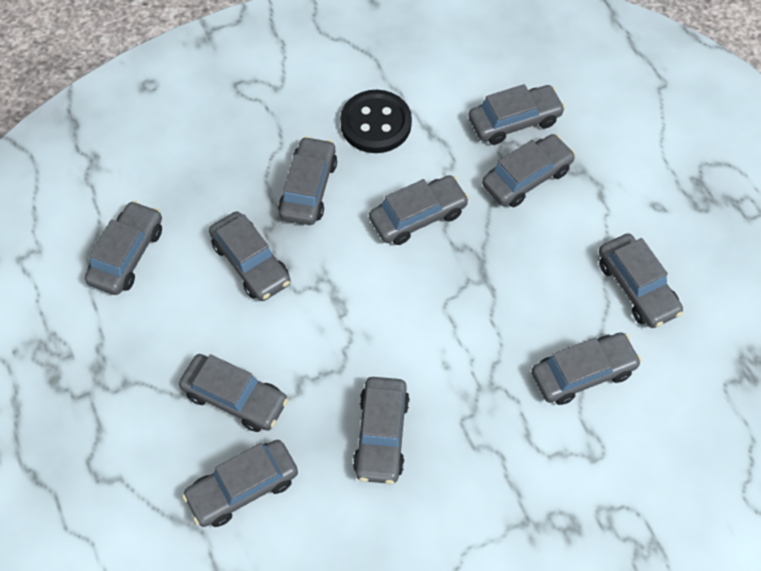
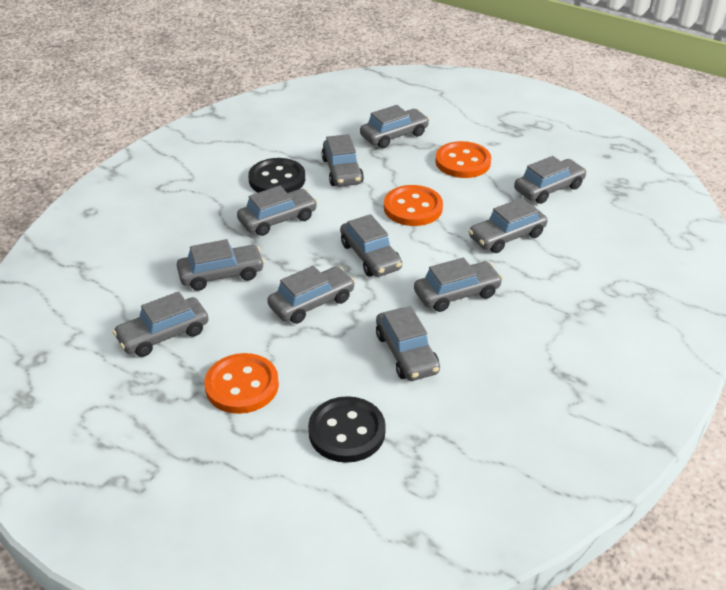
black button: 1 -> 2
orange button: 0 -> 3

